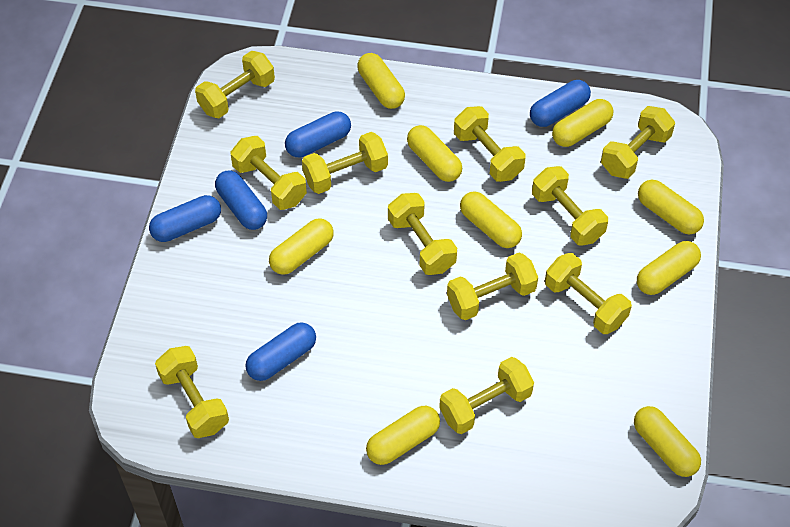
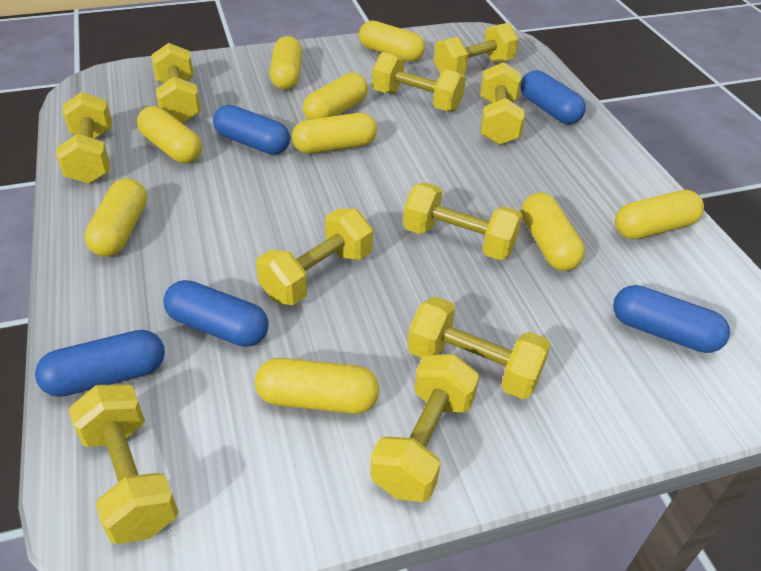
yellow dumbbell: 11 -> 10

